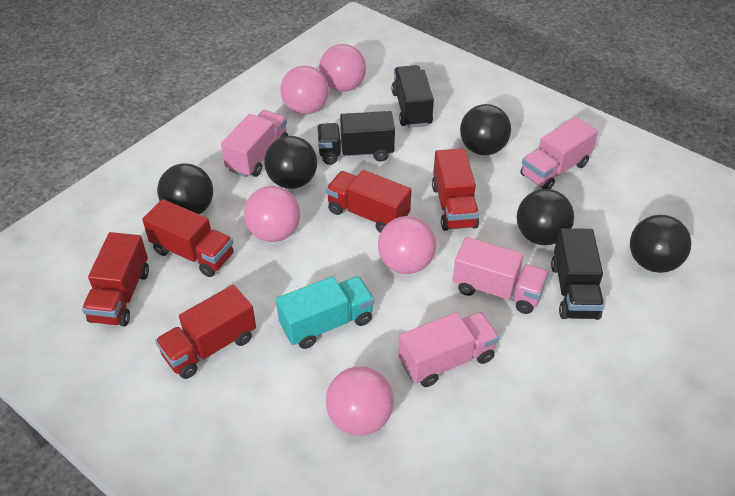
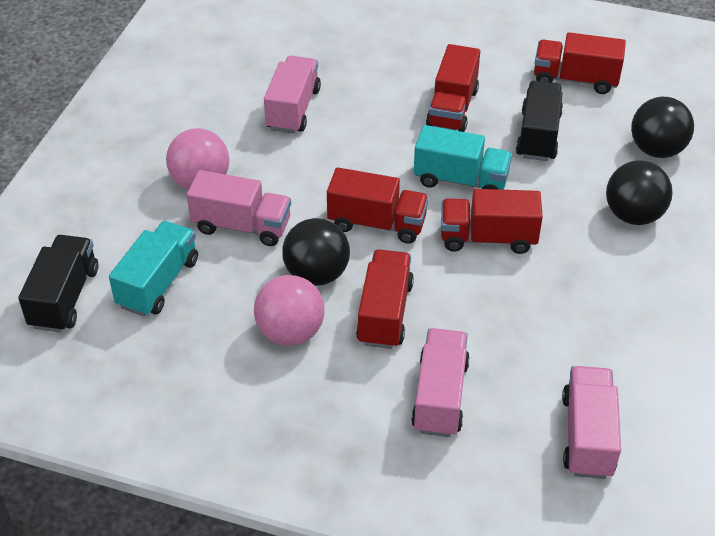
black ball: 5 -> 3
black truck: 3 -> 2
pink ball: 5 -> 2
turquoise truck: 1 -> 2

